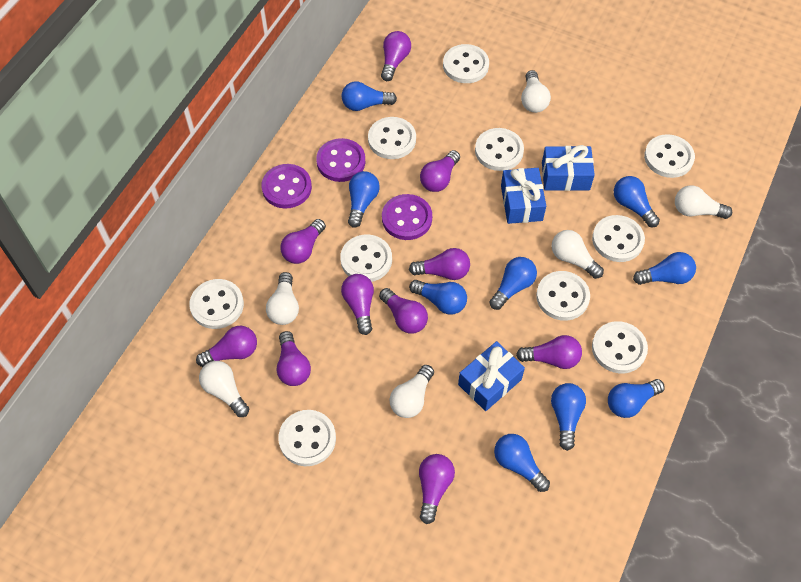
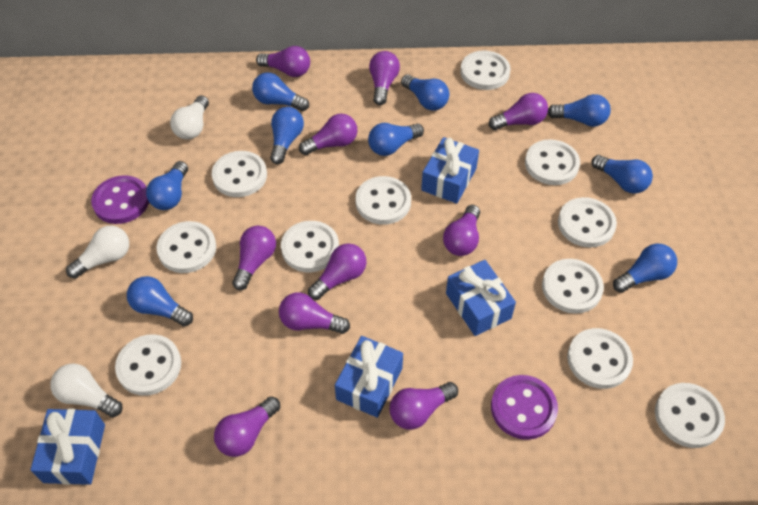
blue gift: 3 -> 4
purple button: 3 -> 2
white button: 10 -> 11
white light bulb: 6 -> 3

